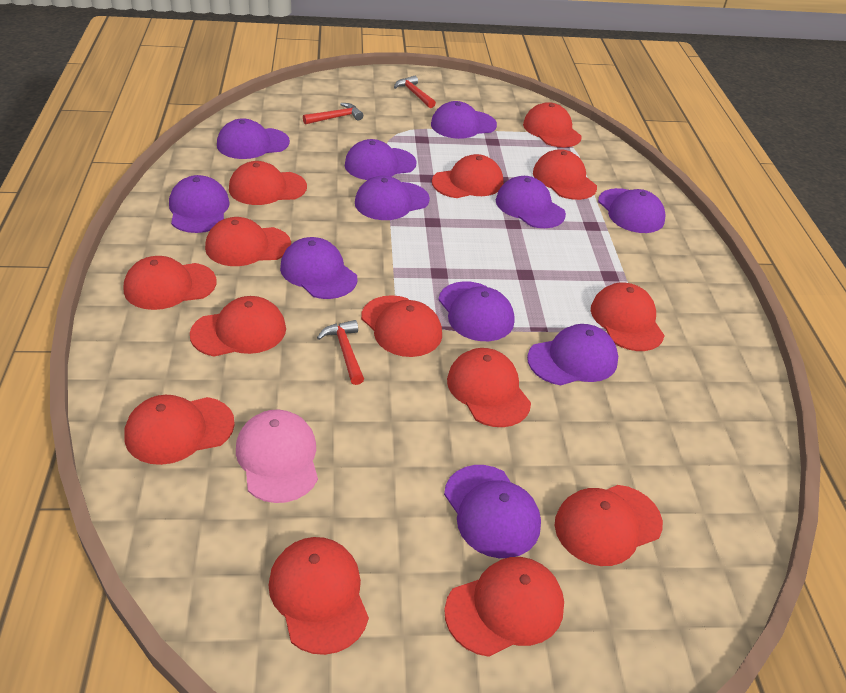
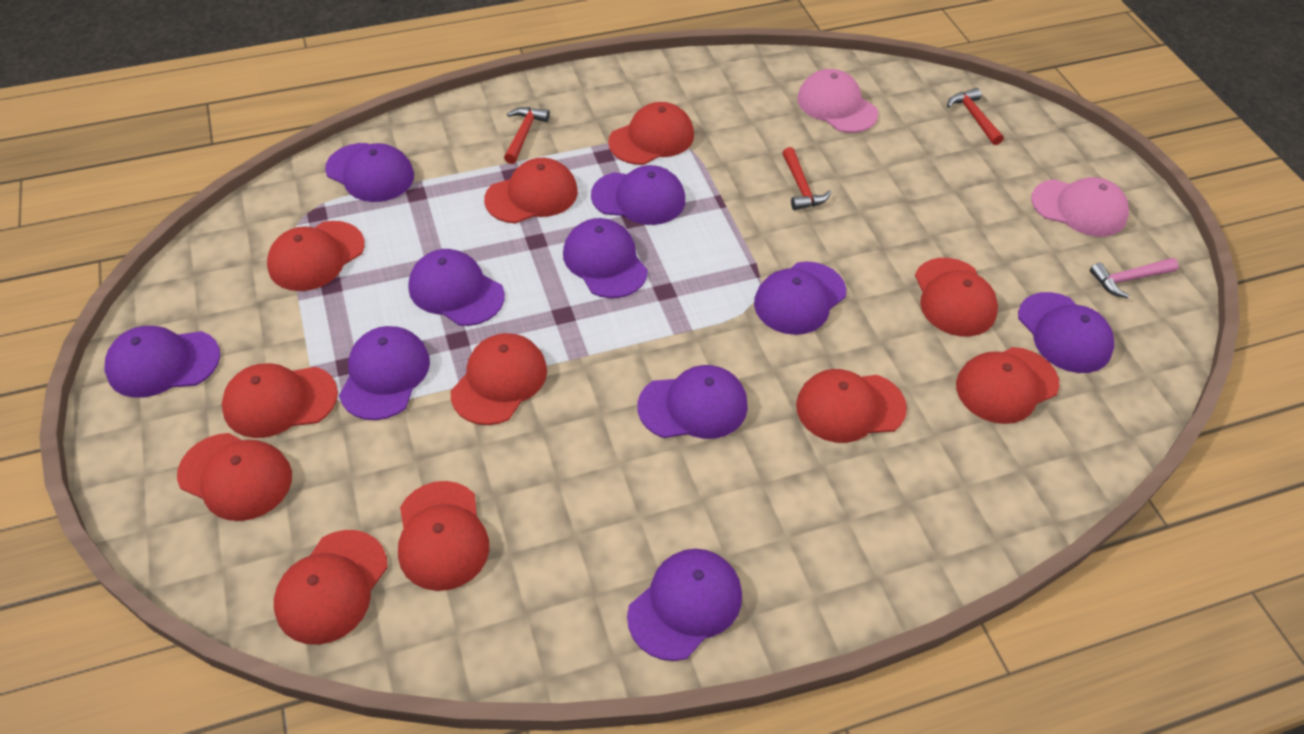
pink cap: 1 -> 2
pink hammer: 0 -> 1
purple cap: 11 -> 10
red cap: 14 -> 11

